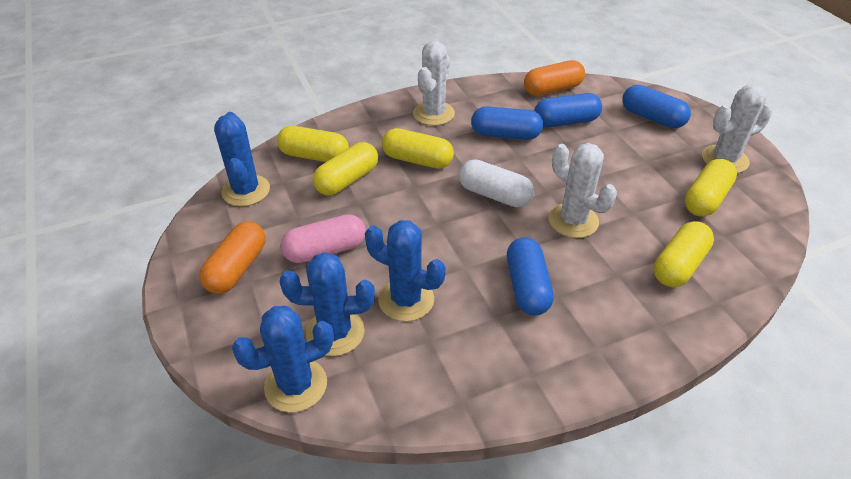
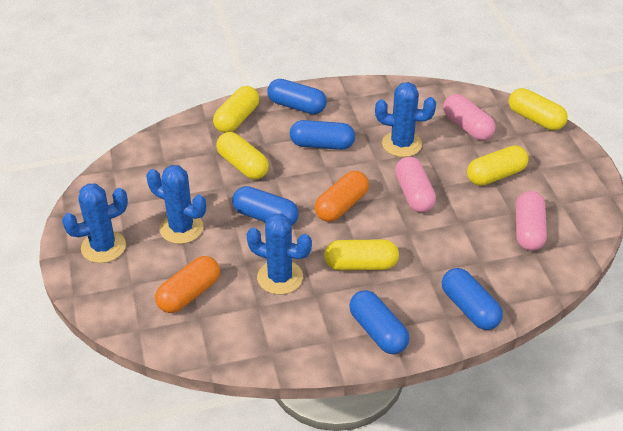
blue capsule: 4 -> 5
pink capsule: 1 -> 3
white cactus: 3 -> 0
white capsule: 1 -> 0

